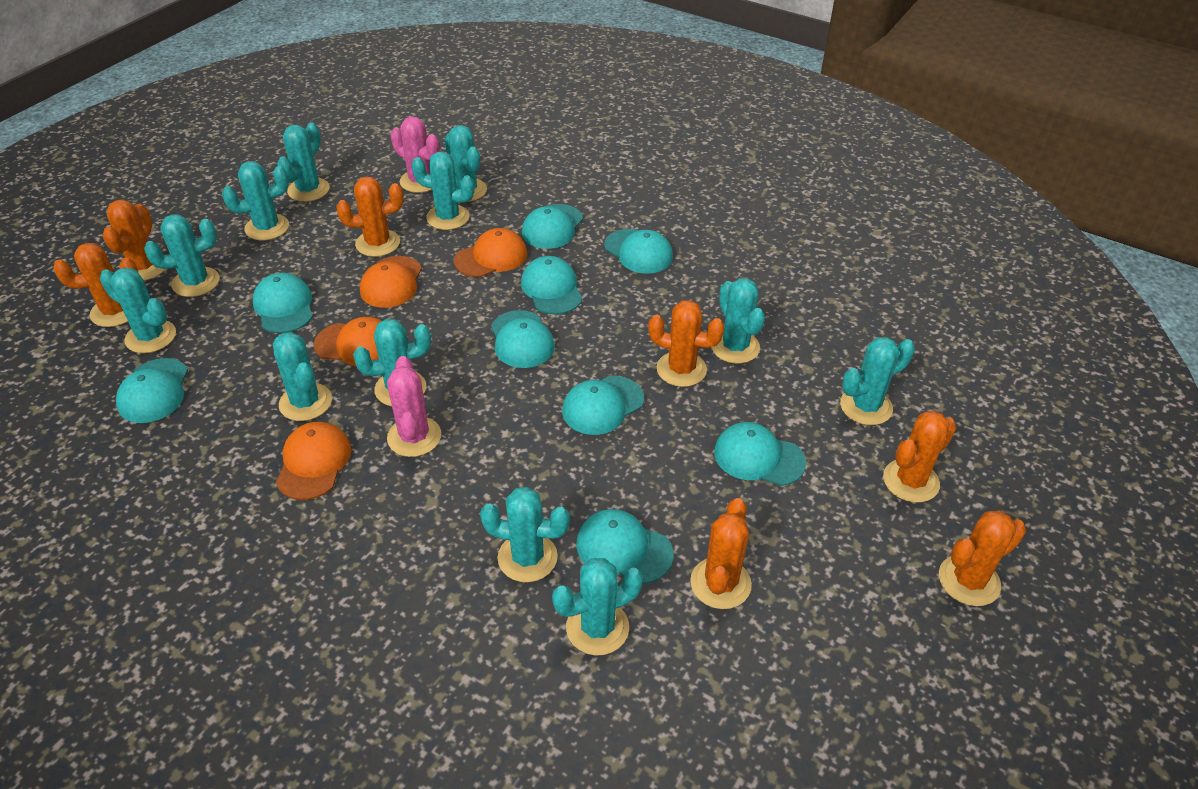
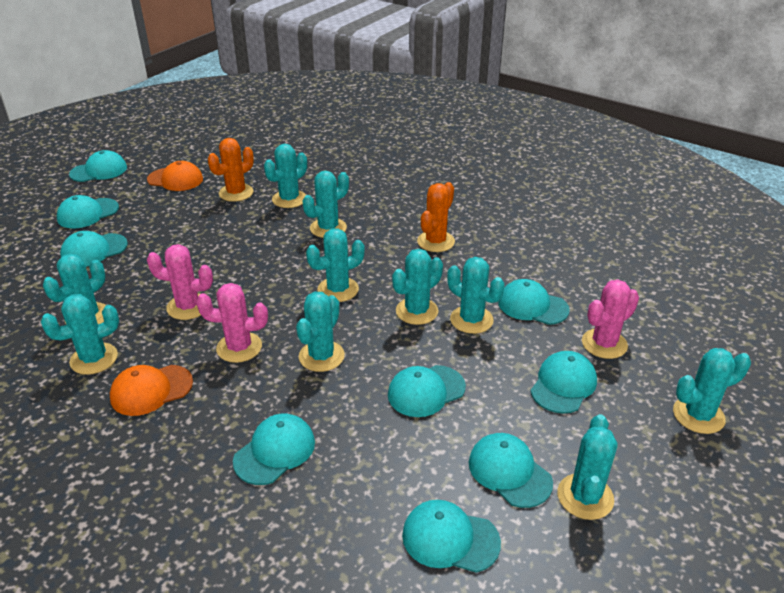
orange cactus: 7 -> 2
orange cap: 4 -> 2
pink cactus: 2 -> 3
turquoise cactus: 12 -> 10

